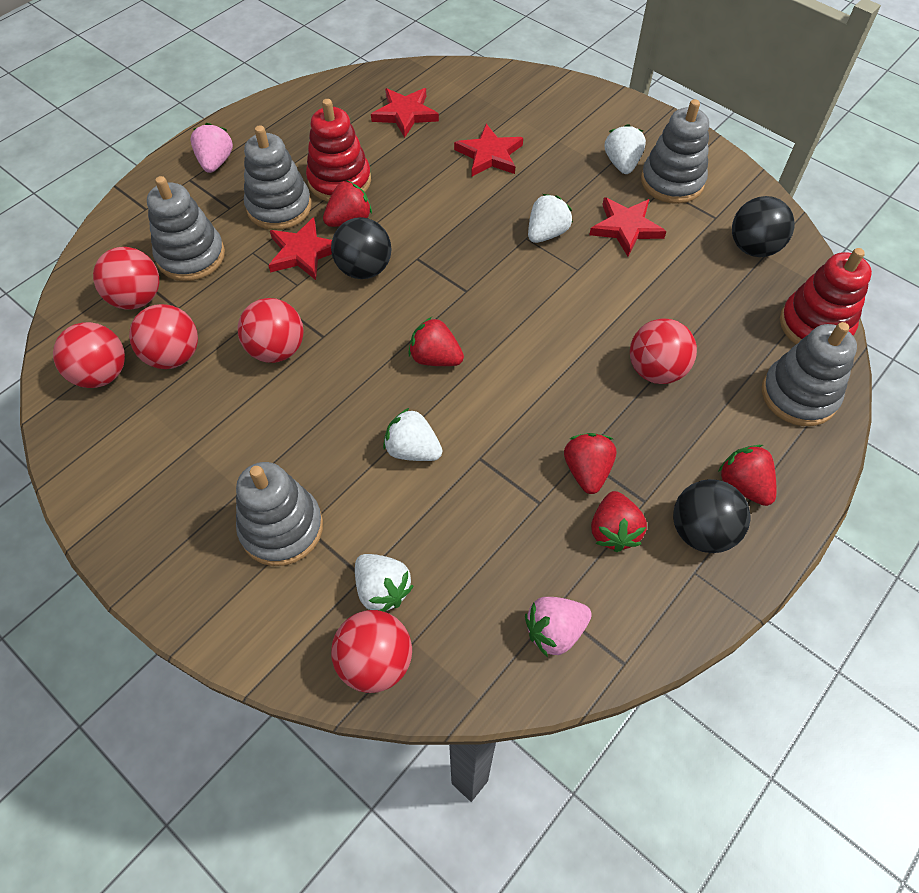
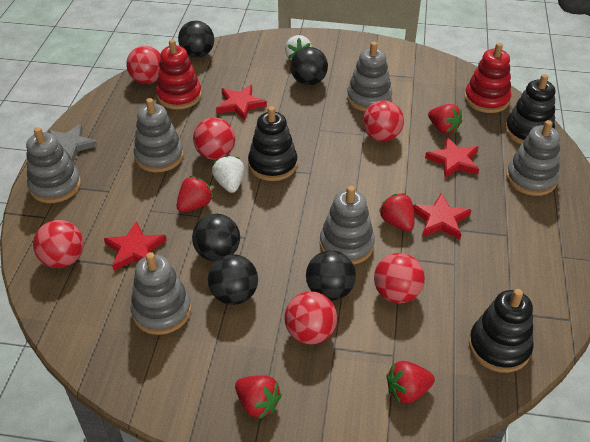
black ball: 3 -> 5
black stacking toy: 0 -> 3
grey stacking toy: 5 -> 6
grey star: 0 -> 1
pink strawberry: 2 -> 0
white strawberry: 4 -> 2

